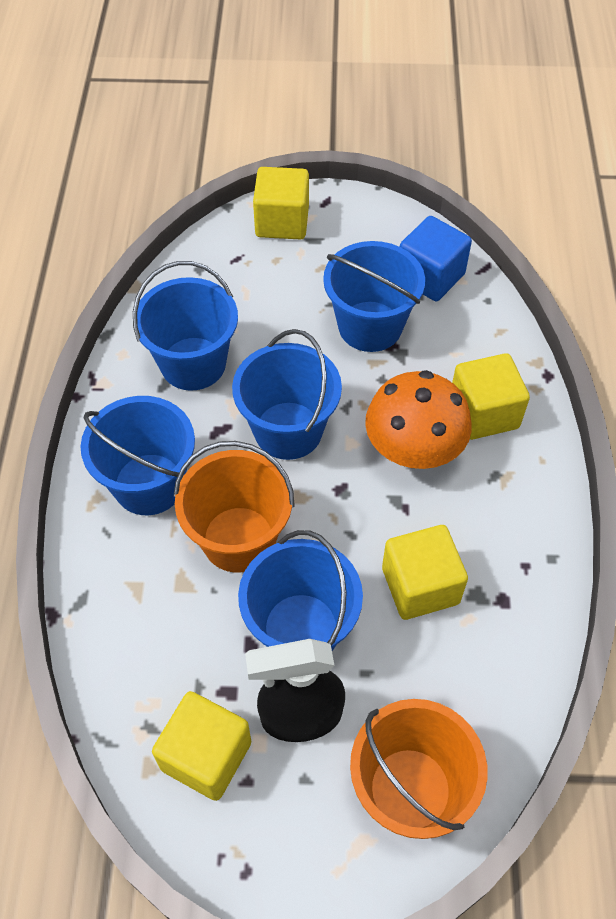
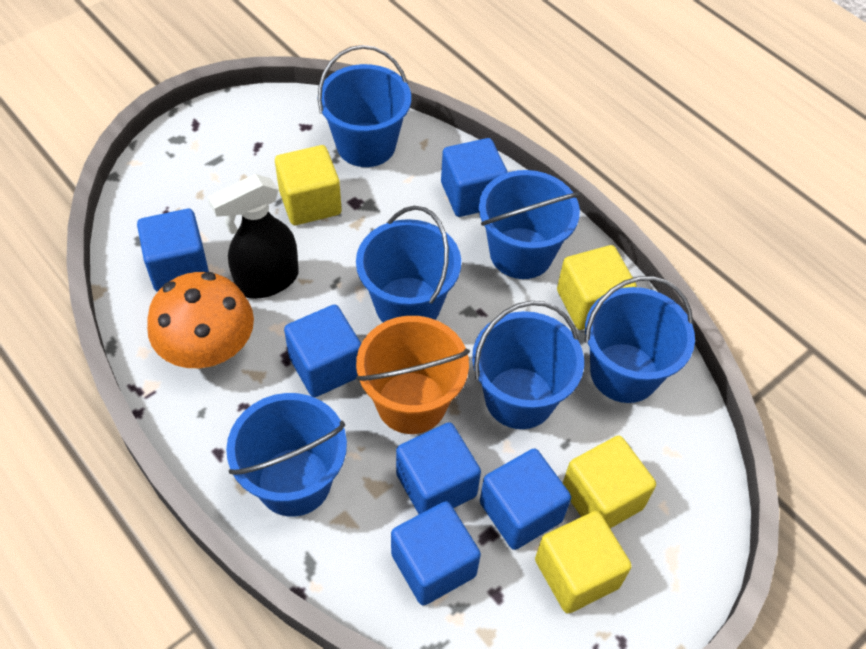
blue bucket: 5 -> 6
blue cube: 1 -> 6
orange bucket: 2 -> 1

